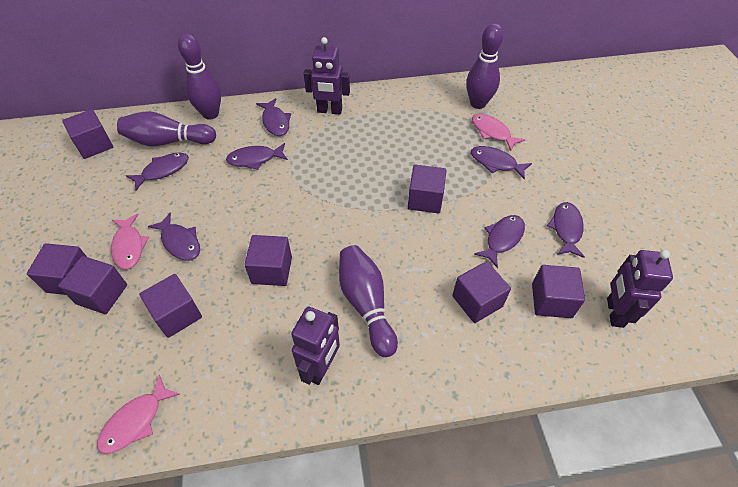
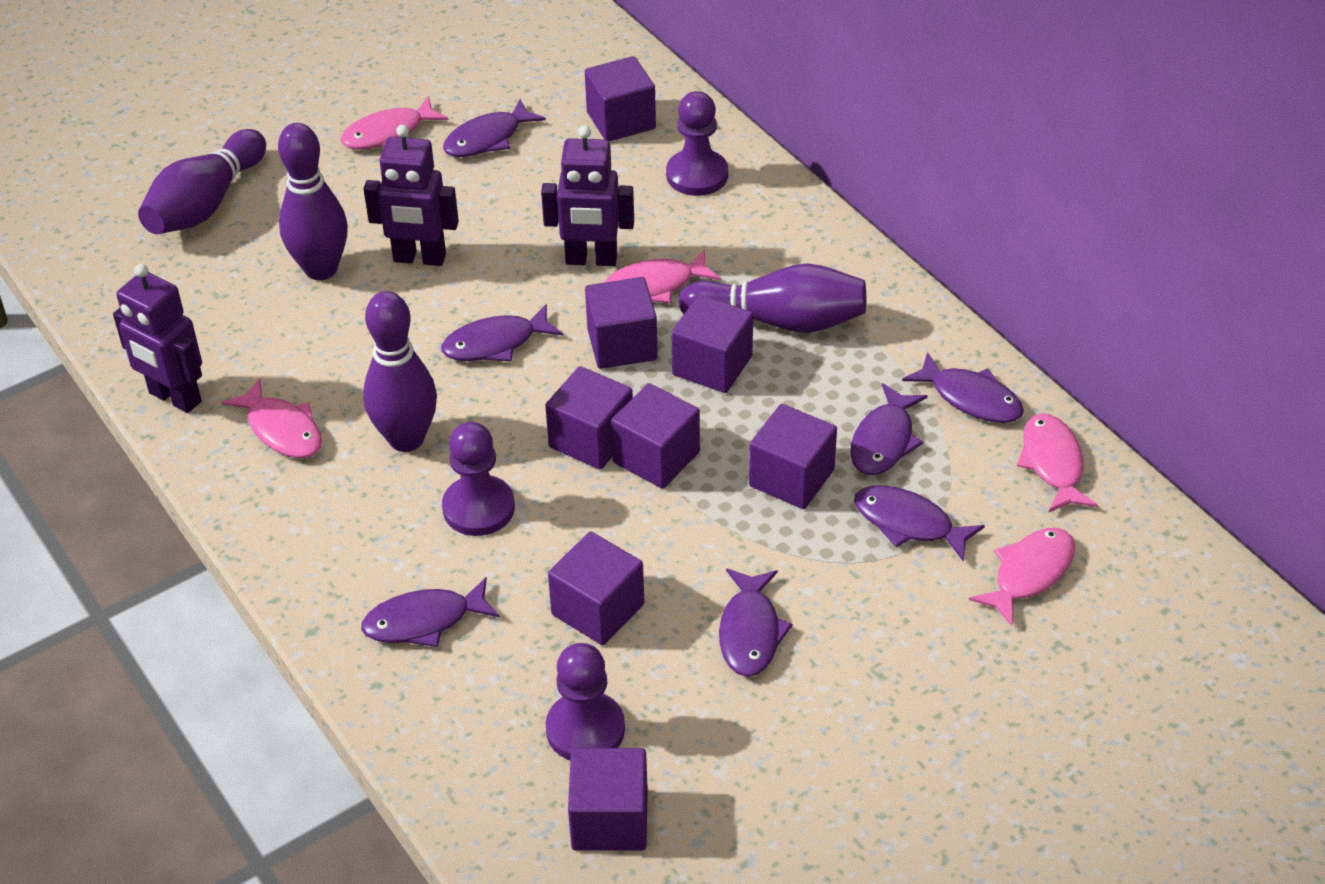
pink fish: 3 -> 5
purple pawn: 0 -> 3

